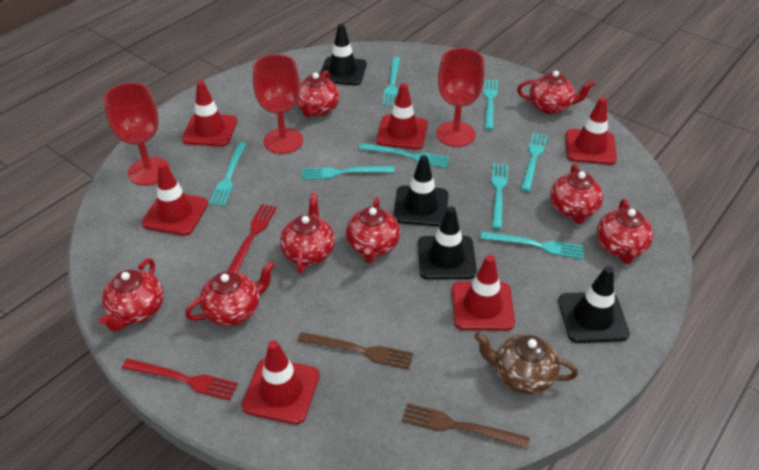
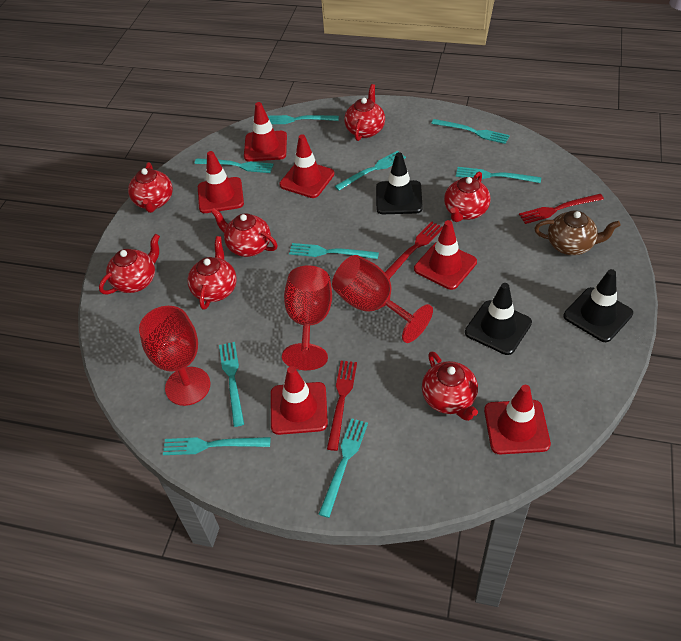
black traffic cone: 4 -> 3
brown fork: 2 -> 0
red fork: 2 -> 3
red teapot: 8 -> 7
turquoise fork: 8 -> 9

